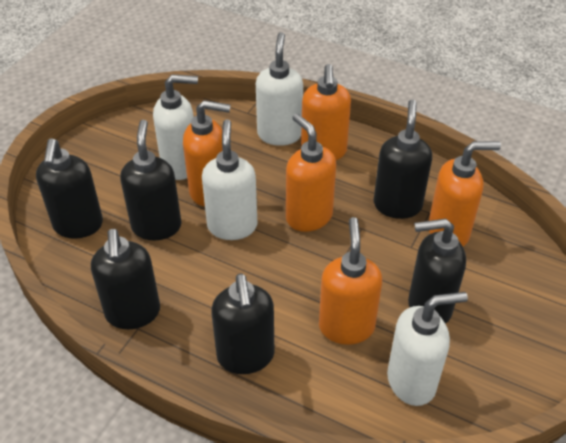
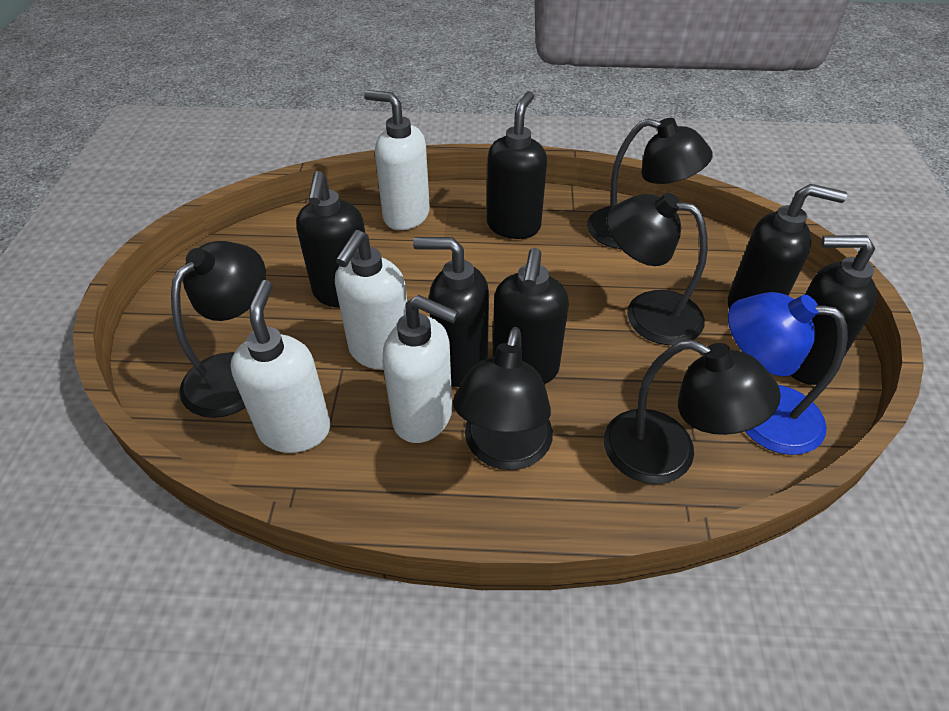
black lamp: 0 -> 5
blue lamp: 0 -> 1
orange soap dispenser: 5 -> 0

